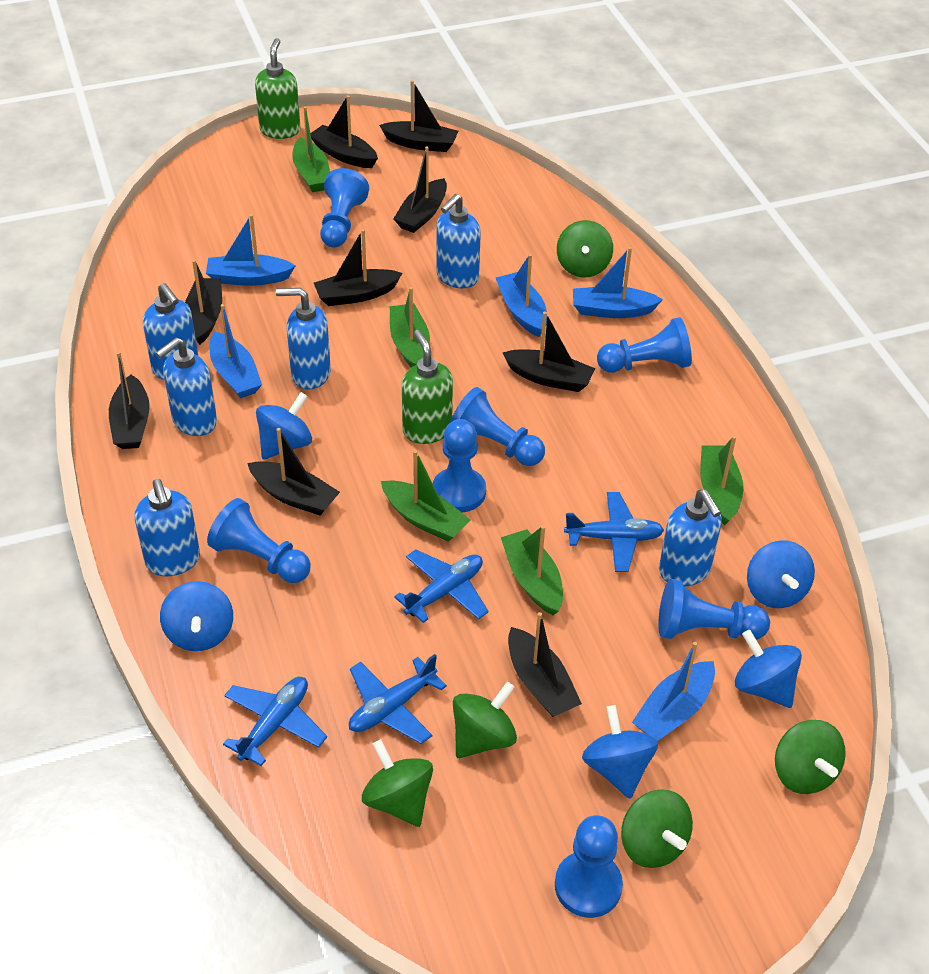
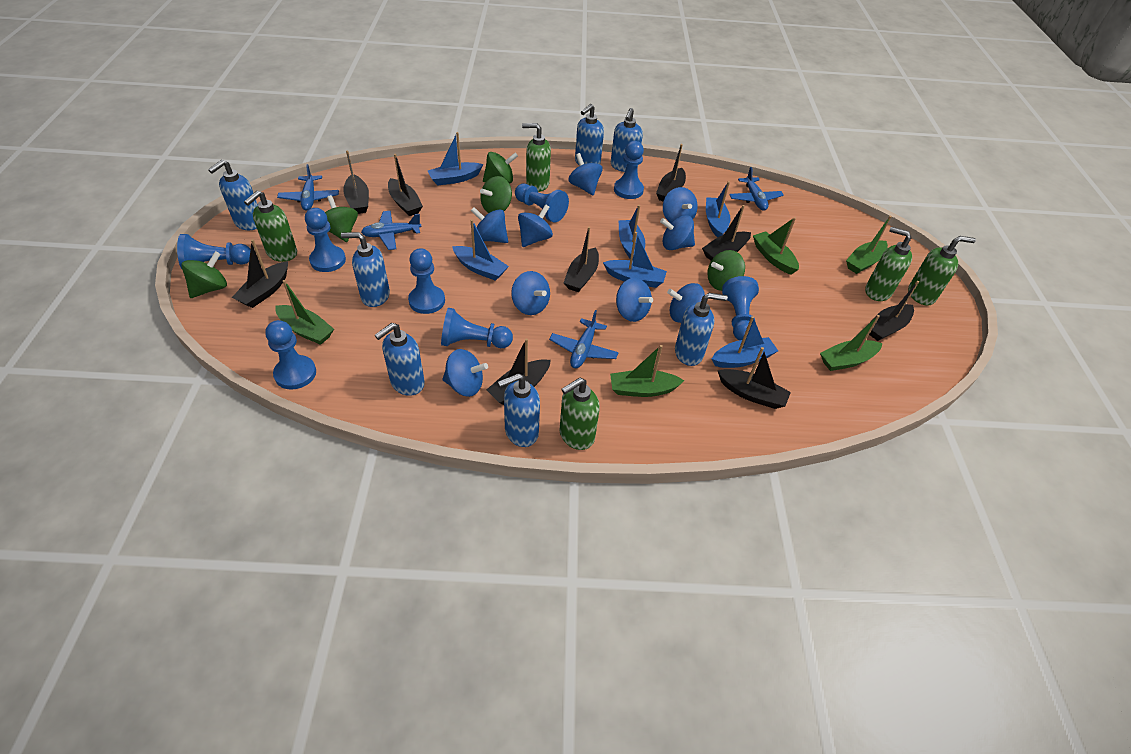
blue boat: 5 -> 6
blue pawn: 7 -> 8
blue soap dispenser: 6 -> 7
blue spinning top: 5 -> 9
green soap dispenser: 2 -> 5

